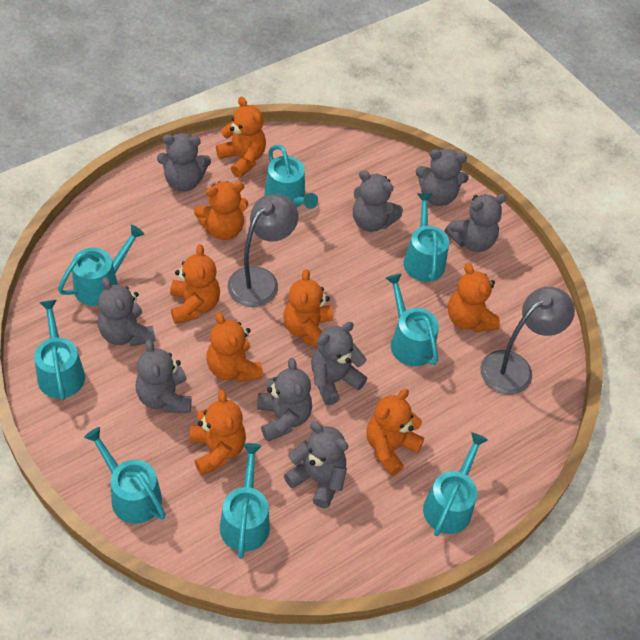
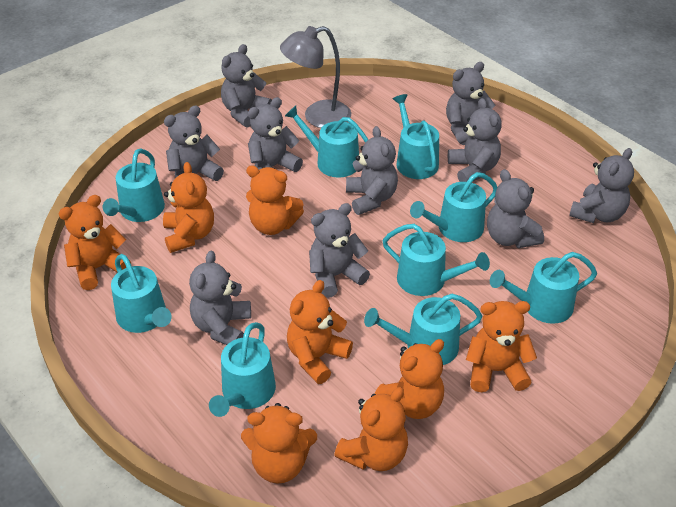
grey lamp: 2 -> 1
grey teddy bear: 9 -> 10
turquoise watering can: 8 -> 9

